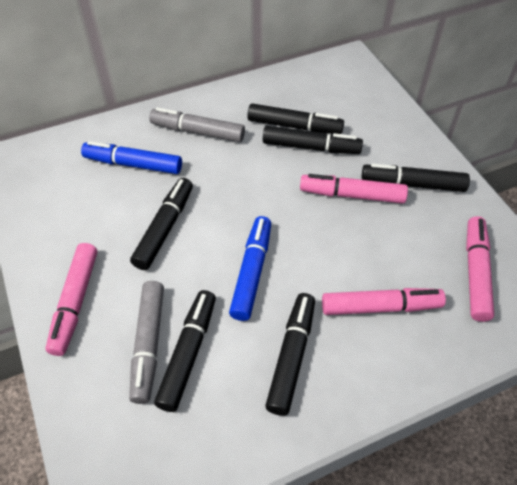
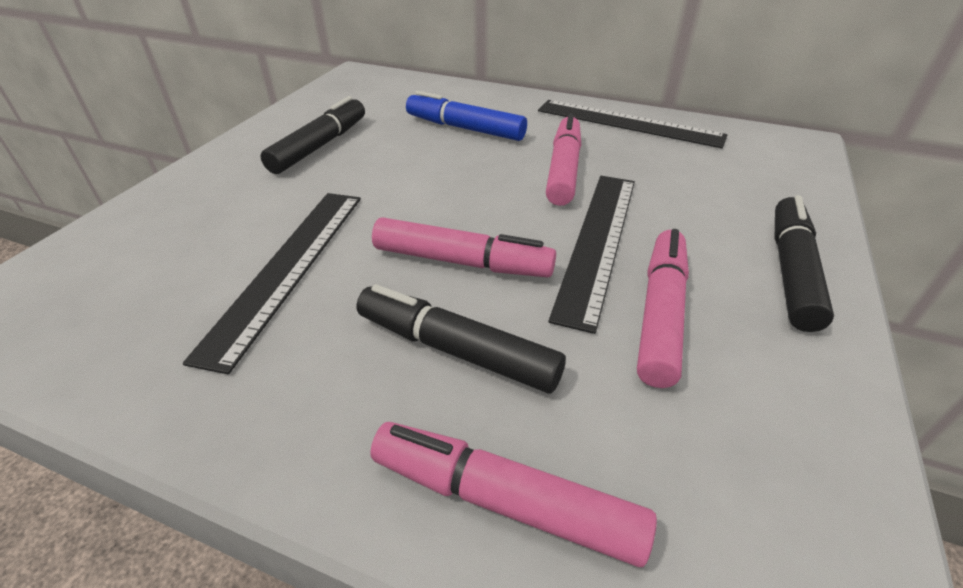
black marker: 6 -> 3
black ruler: 0 -> 3
blue marker: 2 -> 1
grey marker: 2 -> 0

